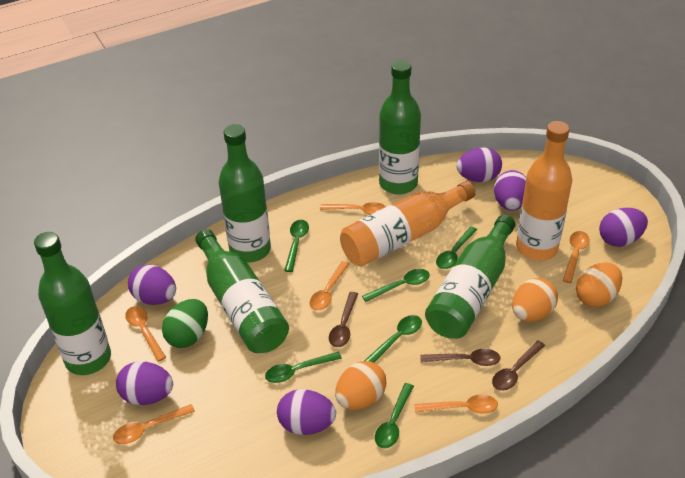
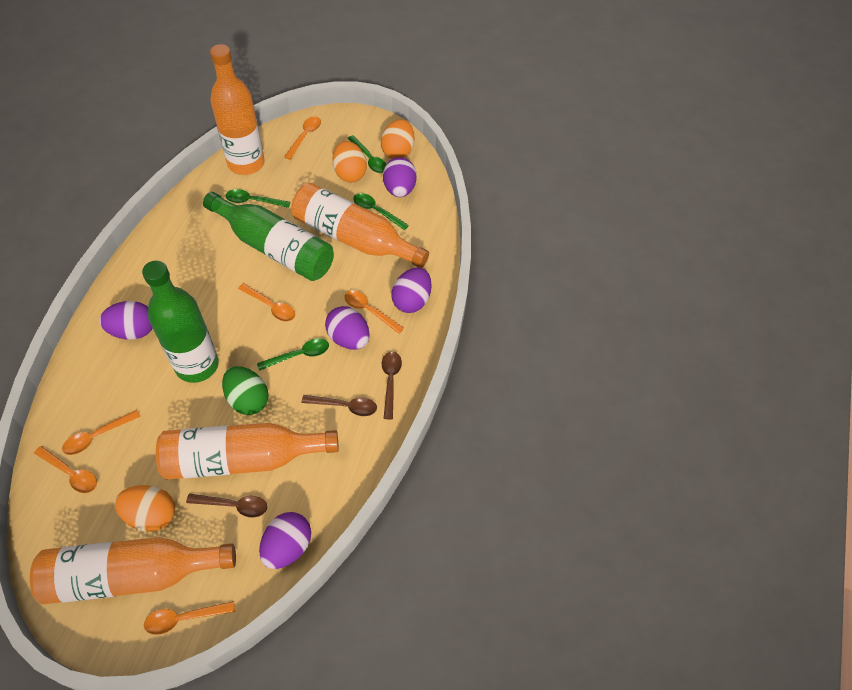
green bottle: 5 -> 2
green spoon: 6 -> 4
orange bottle: 2 -> 4
purple egg: 6 -> 5

